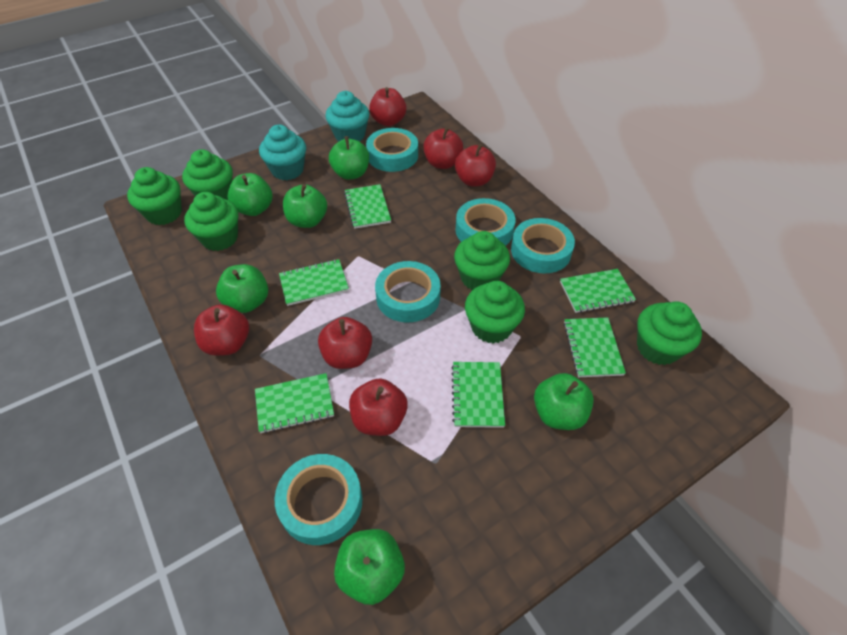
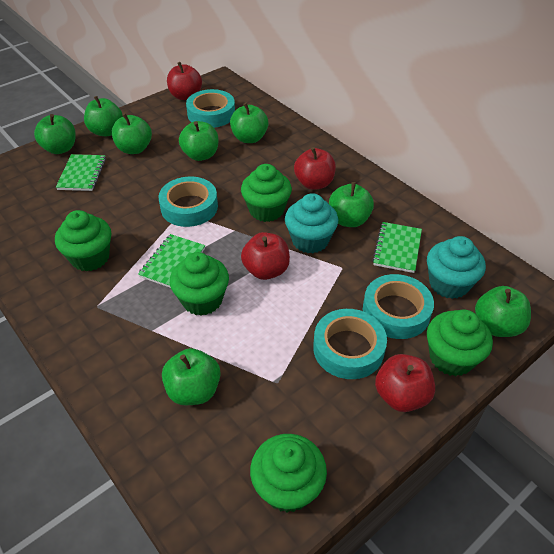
green apple: 6 -> 8
green cupcake: 6 -> 5
green notebook: 6 -> 3
red apple: 6 -> 4
turquoise tape: 5 -> 4

